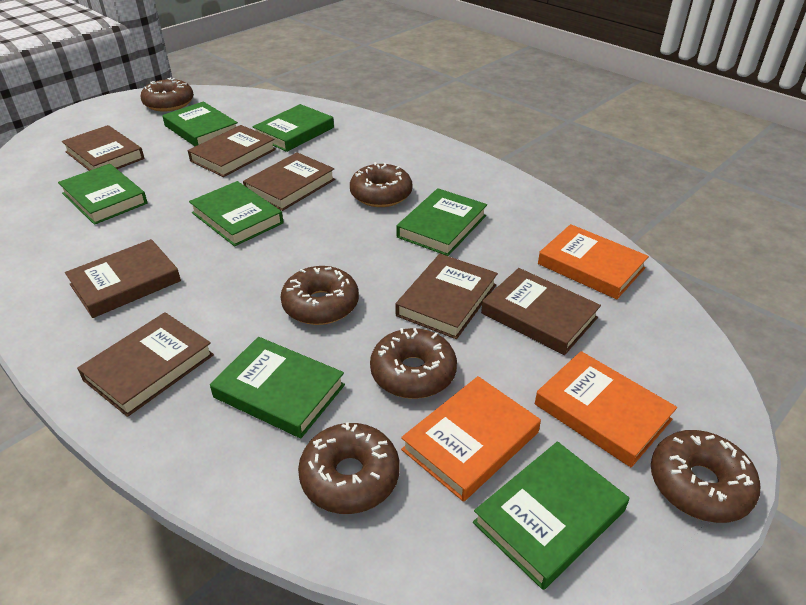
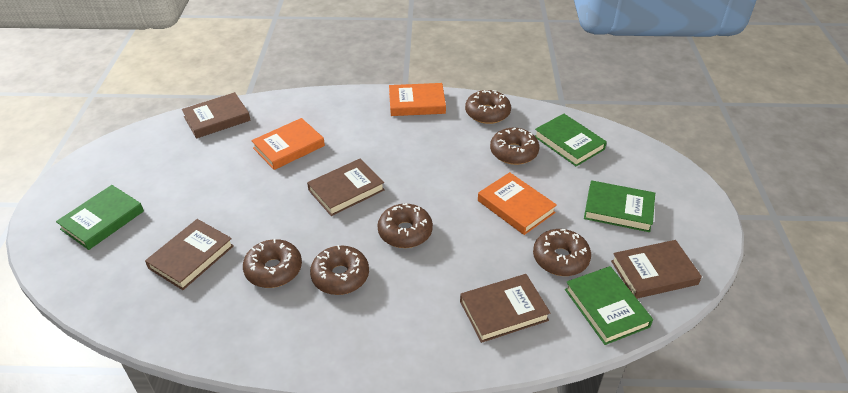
brown book: 7 -> 5
green book: 7 -> 4

